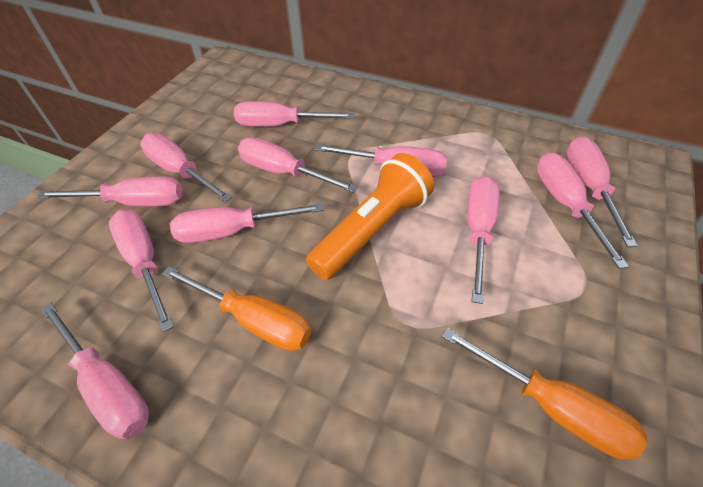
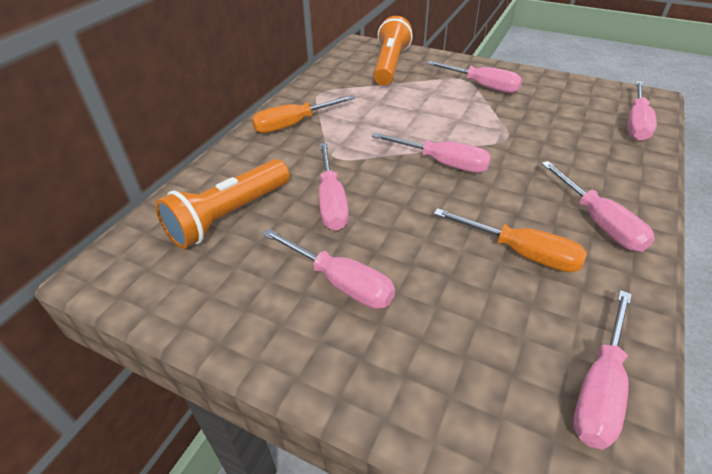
orange flashlight: 1 -> 2
pink screwdriver: 11 -> 7

